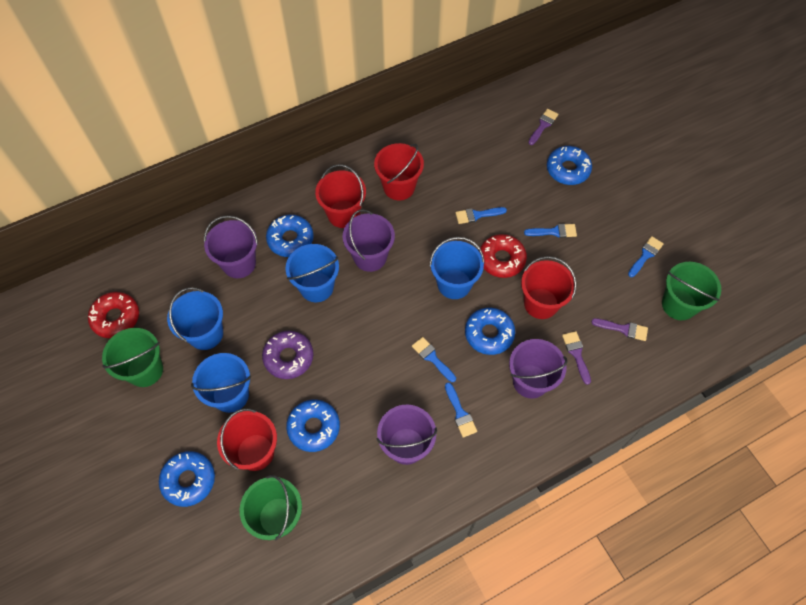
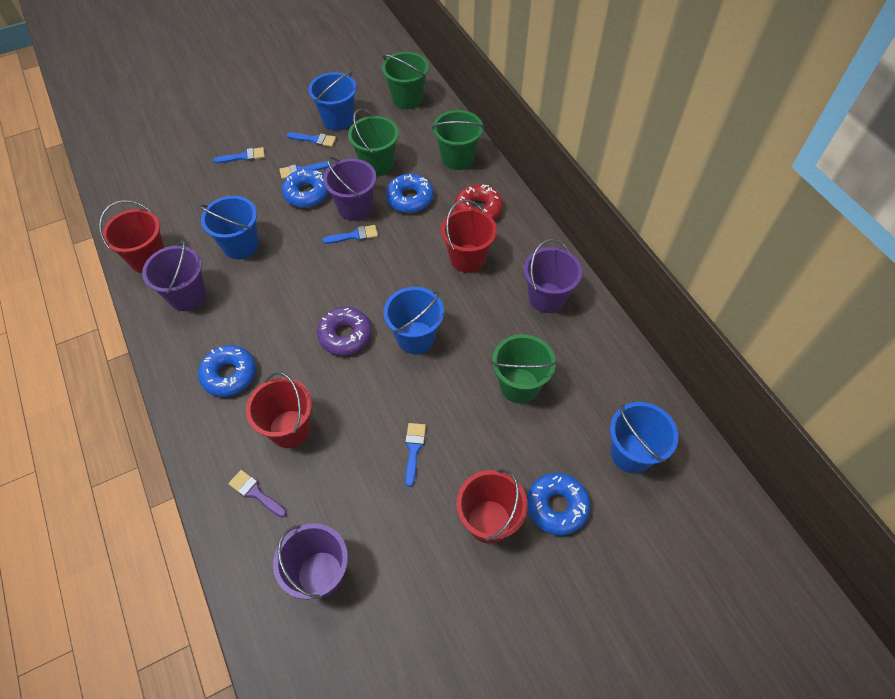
blue donut: 5 -> 4
green bucket: 3 -> 4
purple brush: 3 -> 1
red donut: 2 -> 1

